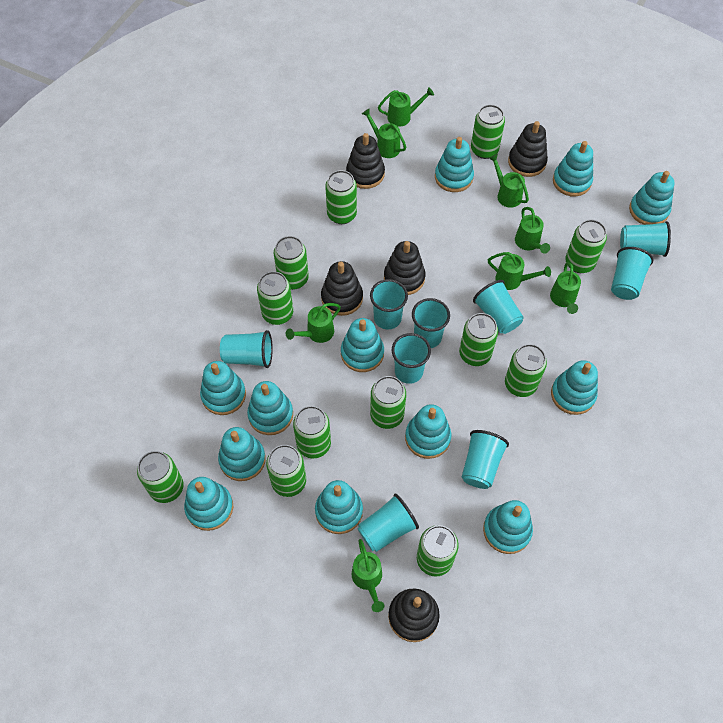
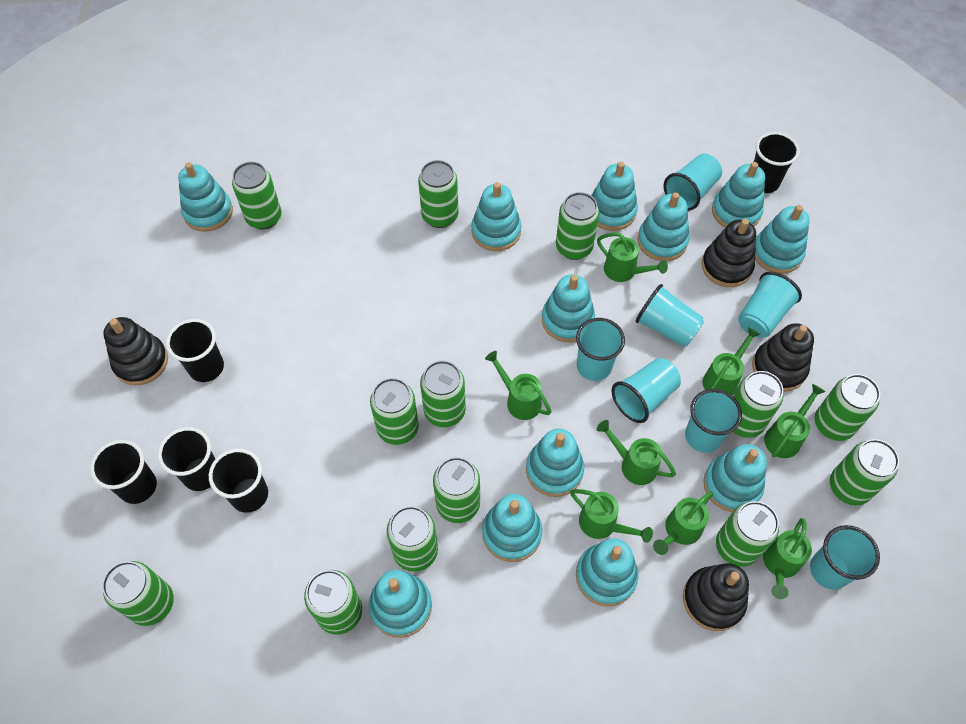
black cup: 0 -> 5
black stacking toy: 5 -> 4
green can: 12 -> 13
turquoise cup: 9 -> 7

